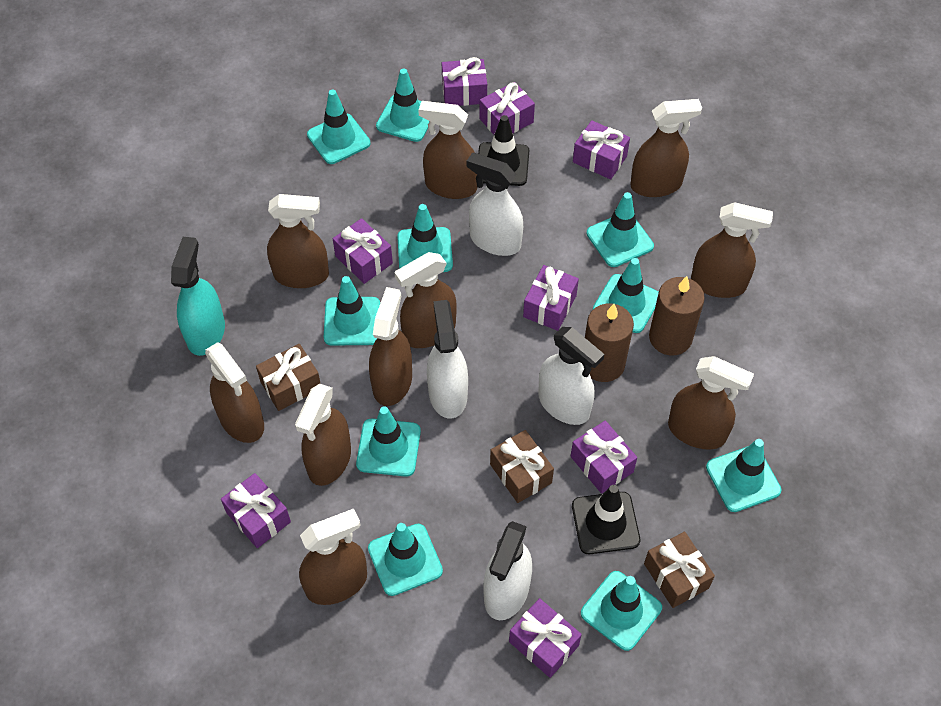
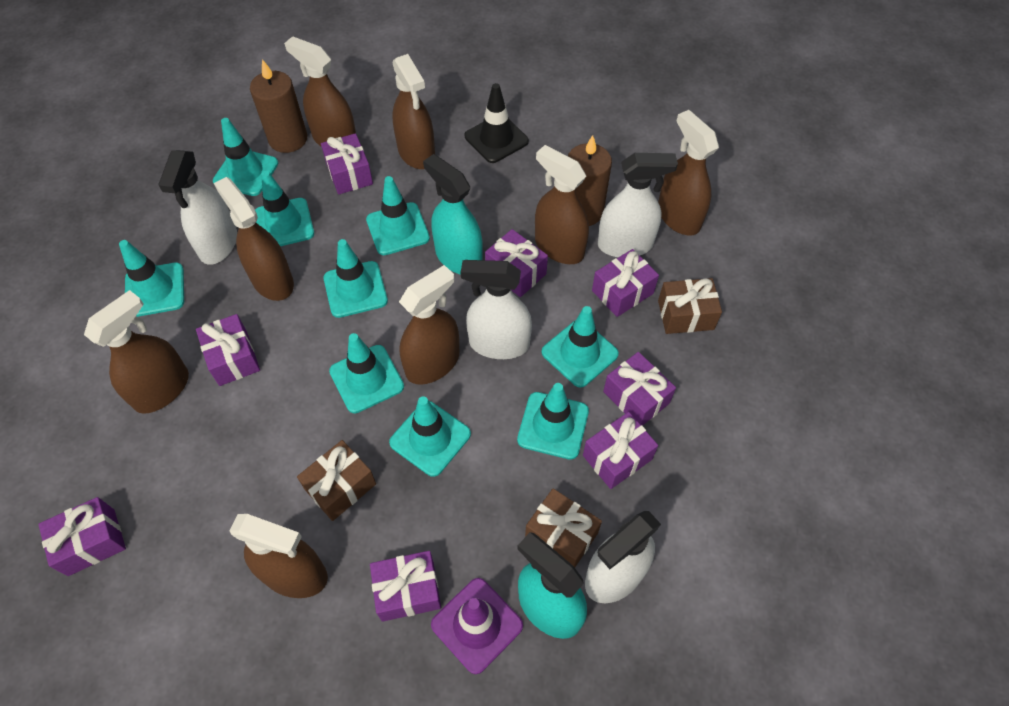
black traffic cone: 2 -> 1
brown spray bottle: 10 -> 8
purple traffic cone: 0 -> 1
turquoise spray bottle: 1 -> 2
turquoise traffic cone: 10 -> 9

